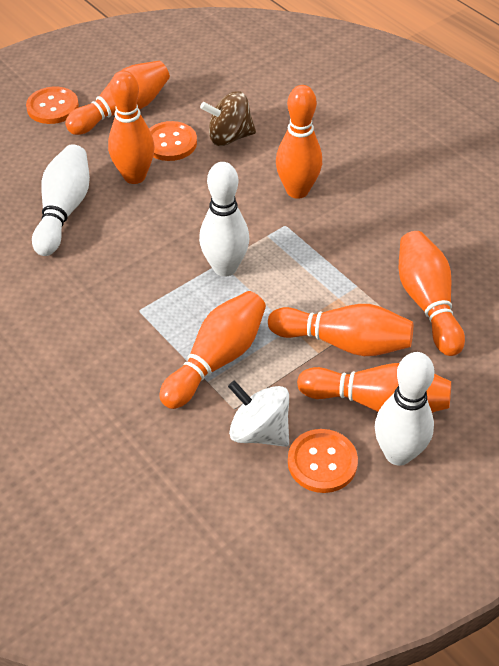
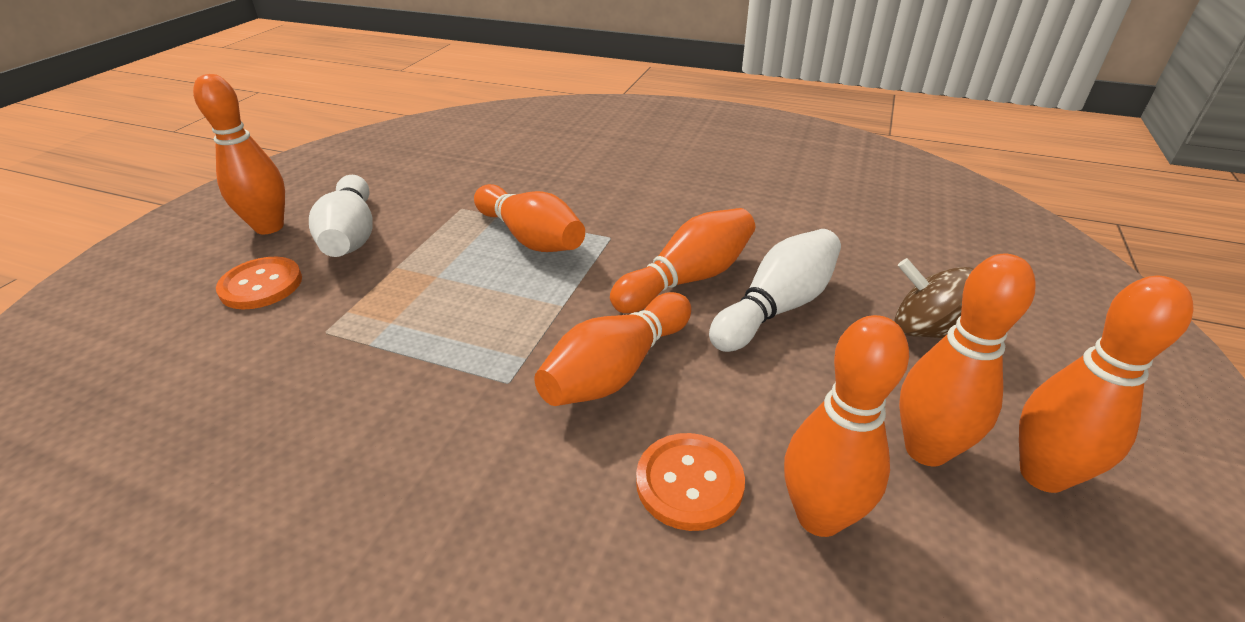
orange button: 3 -> 2
white bowling pin: 3 -> 2
white spinning top: 1 -> 0

